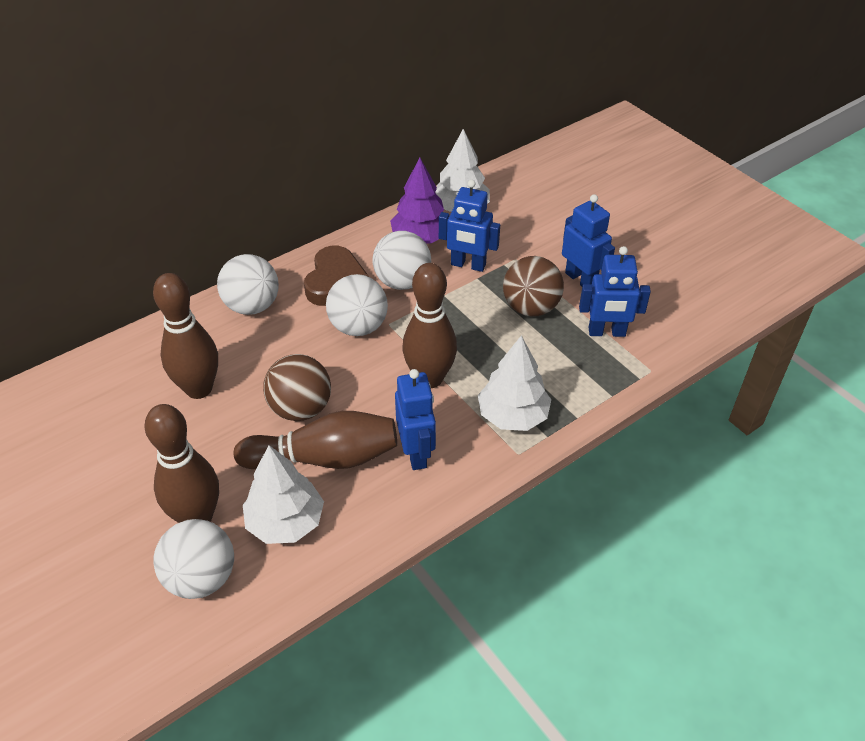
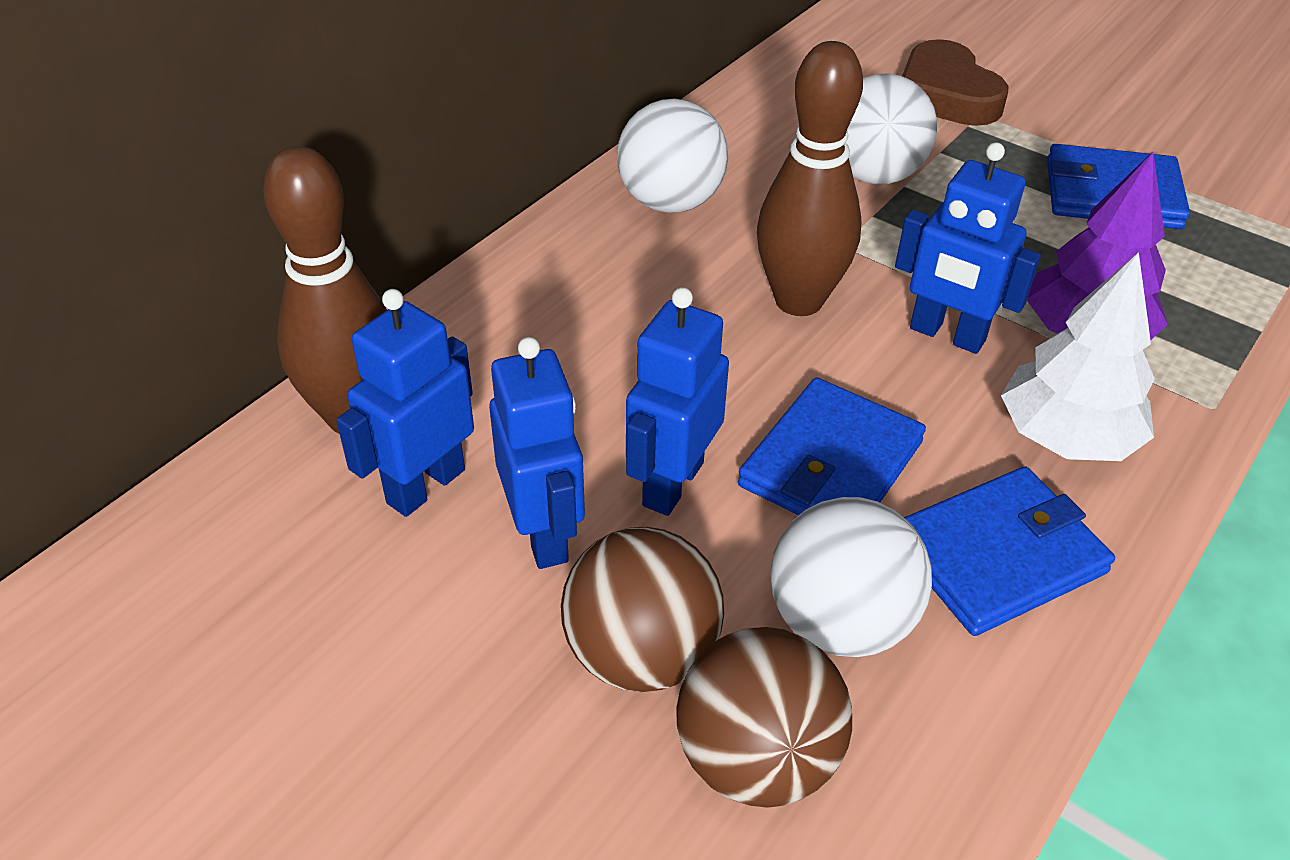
blue wallet: 0 -> 3
brown bowling pin: 4 -> 2
white ball: 4 -> 3
white tree: 3 -> 1

